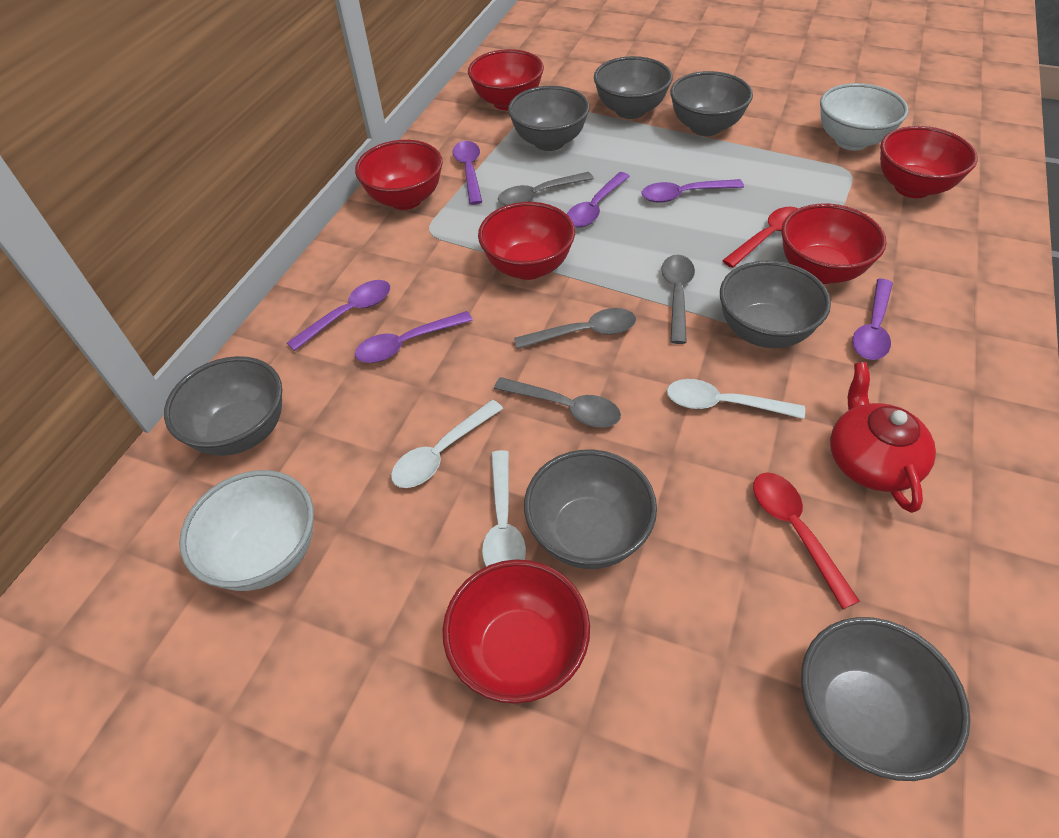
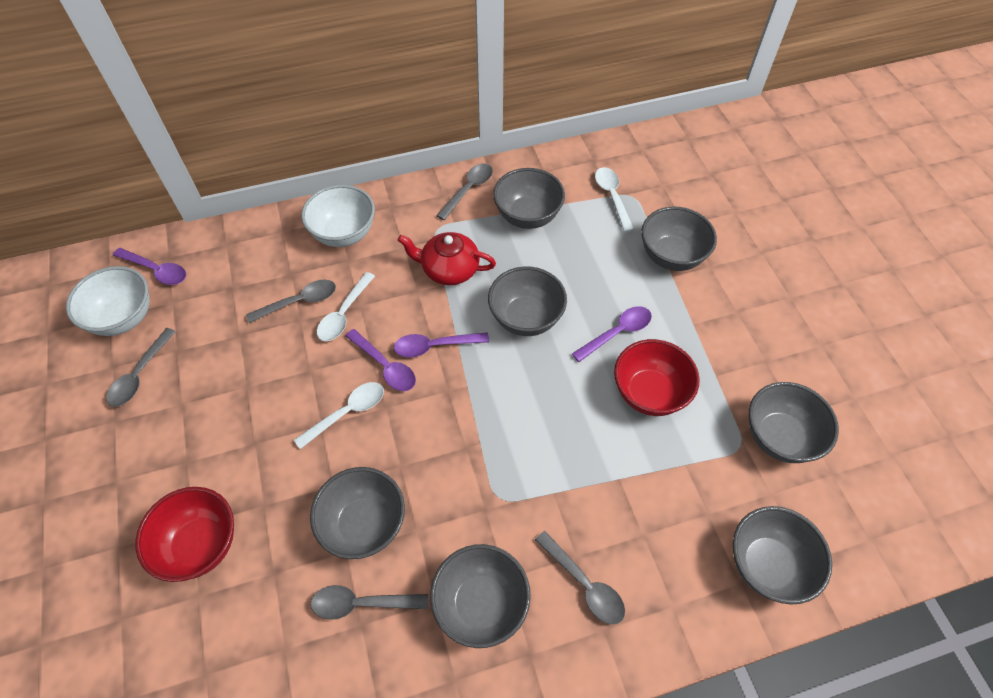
grey spoon: 4 -> 5
purple spoon: 6 -> 4
red bowl: 6 -> 2
red spoon: 2 -> 0

